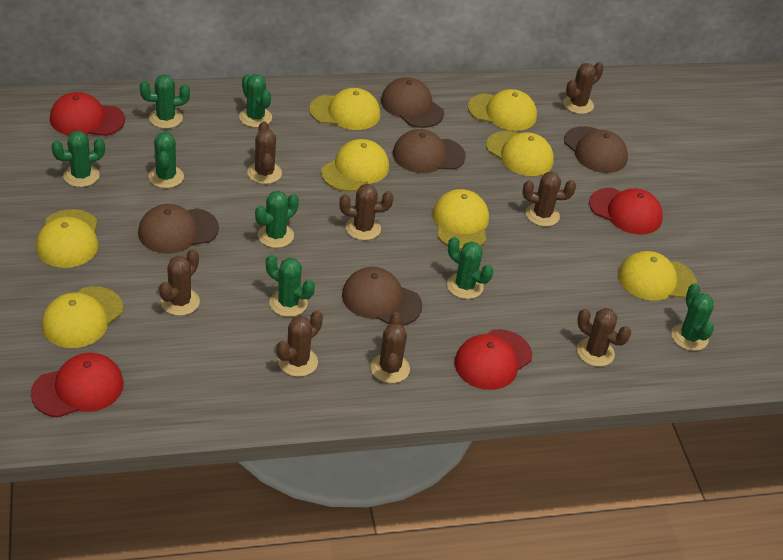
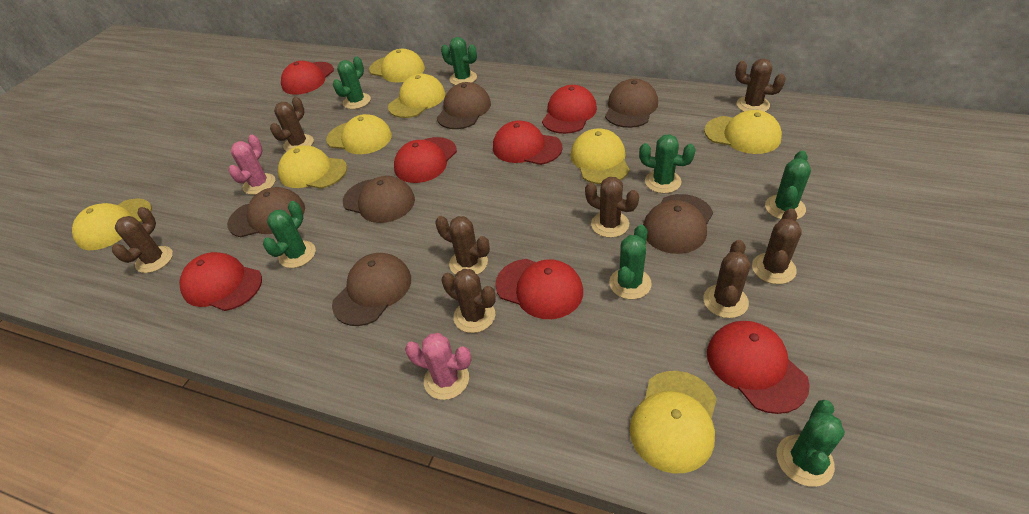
brown cap: 5 -> 6
green cactus: 8 -> 7
pink cactus: 0 -> 2
red cap: 4 -> 7

